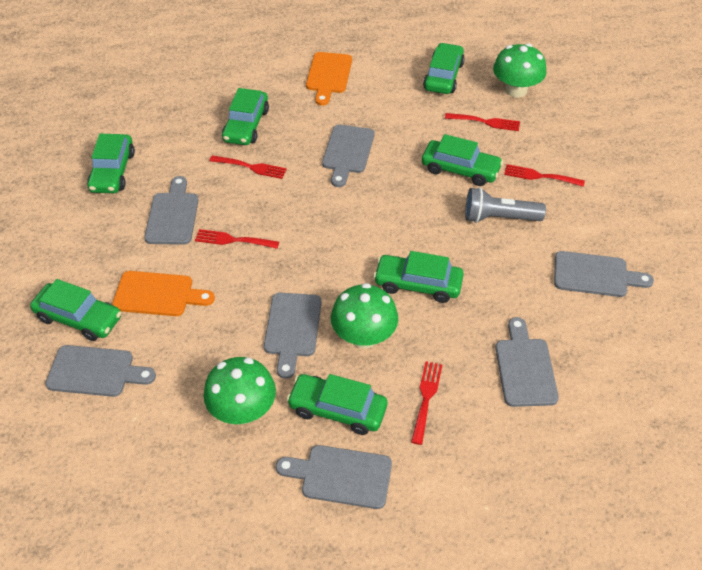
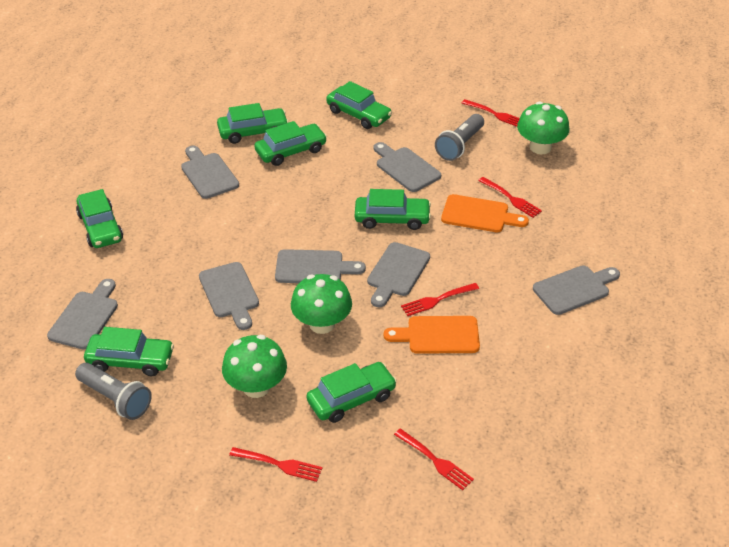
grey flashlight: 1 -> 2

